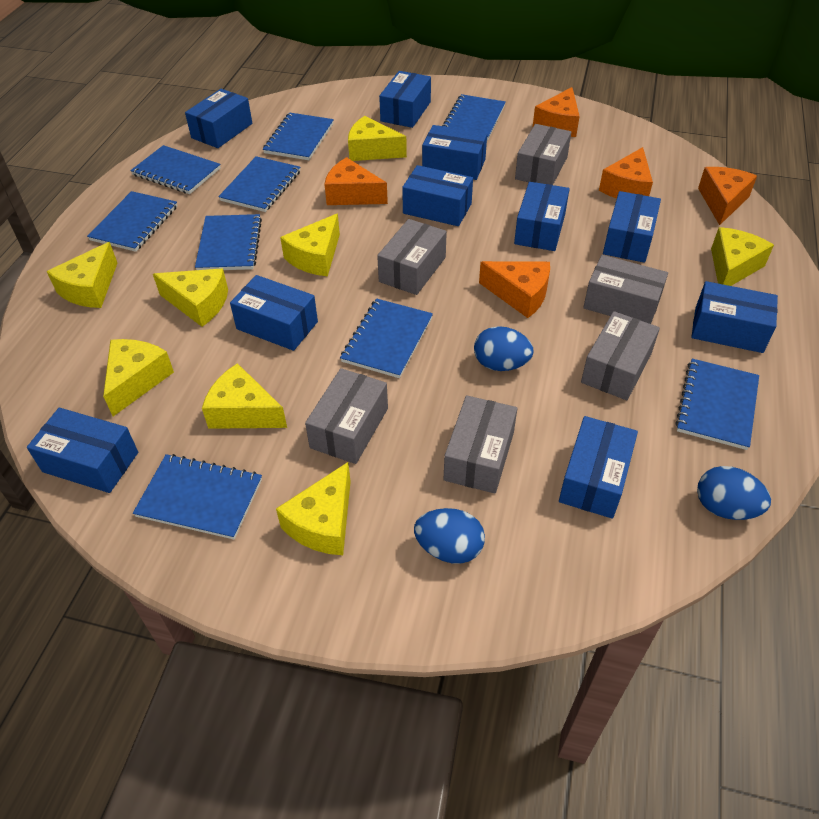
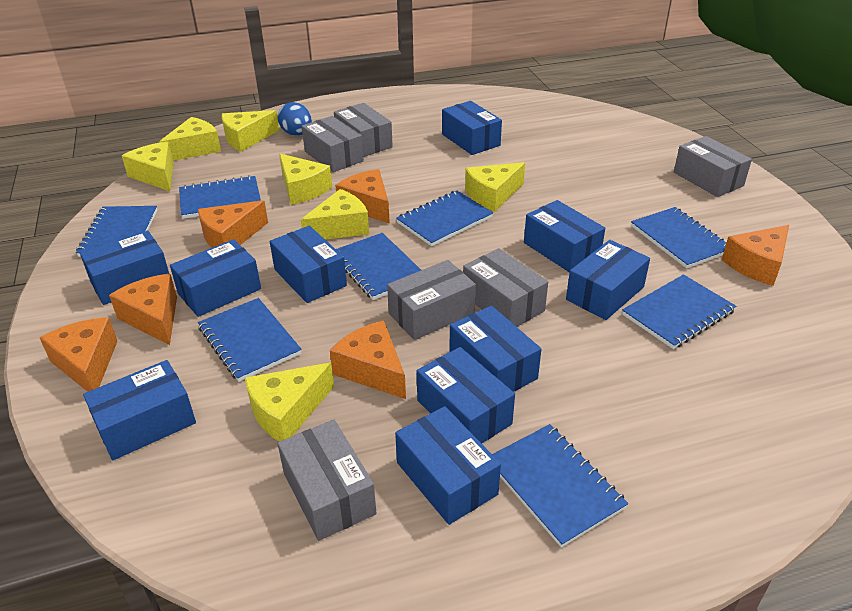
blue egg: 3 -> 1
blue notebook: 9 -> 8
orange cheese: 5 -> 6
yellow cheese: 8 -> 7

